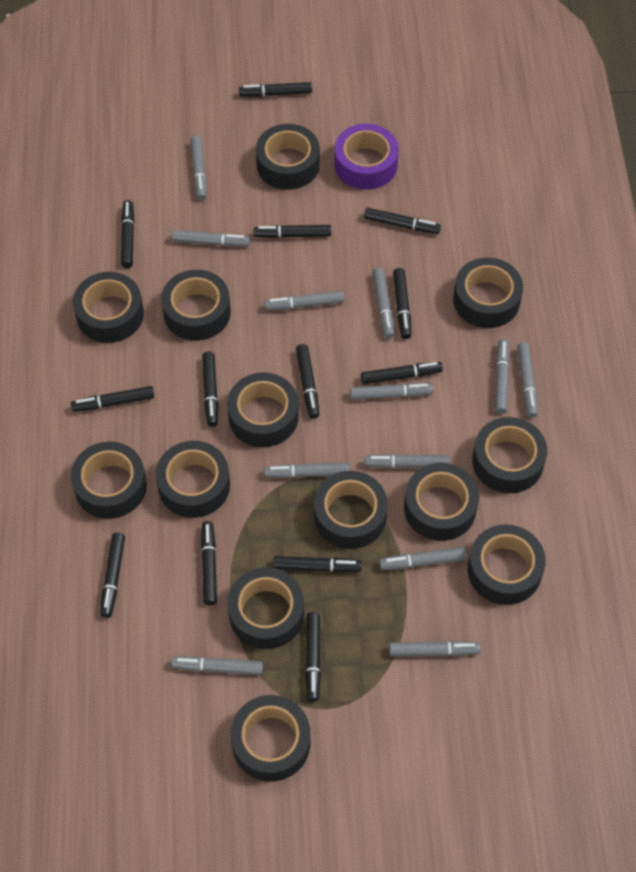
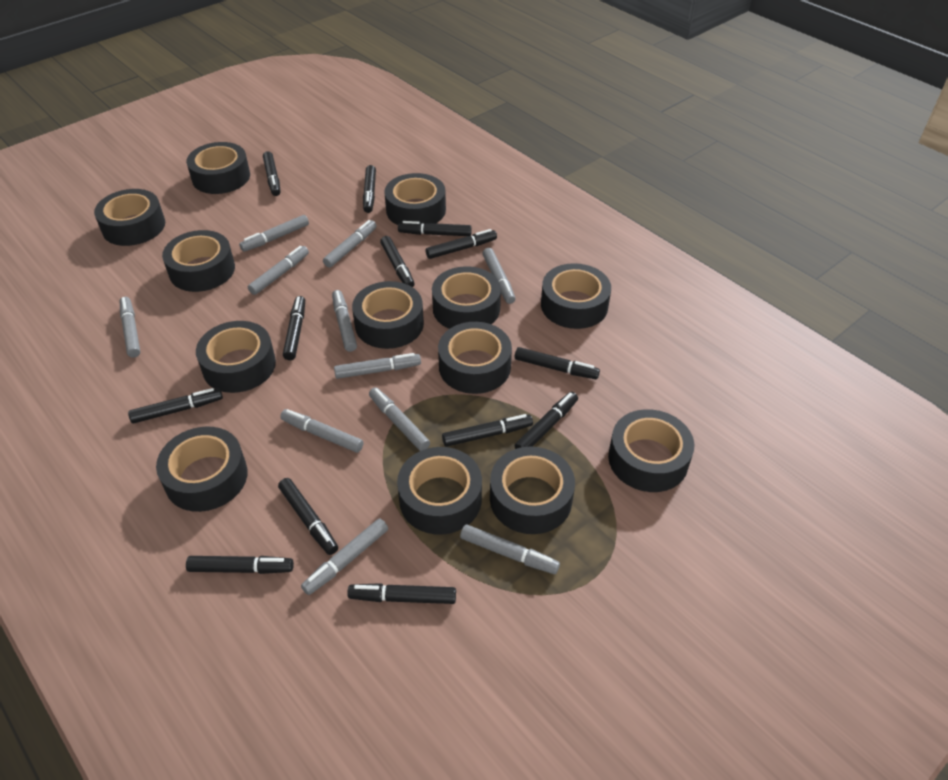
grey marker: 12 -> 11
purple tape: 1 -> 0

